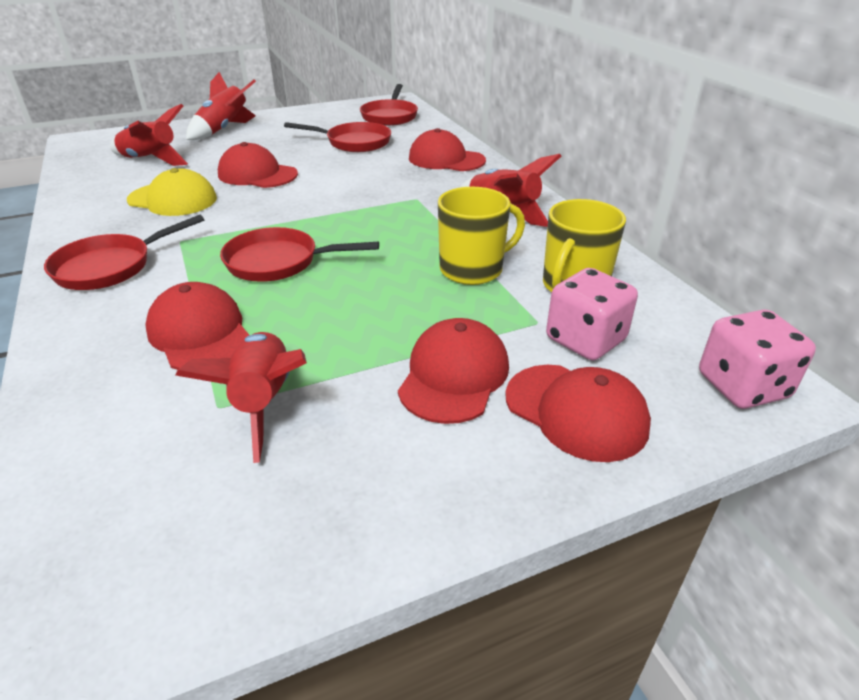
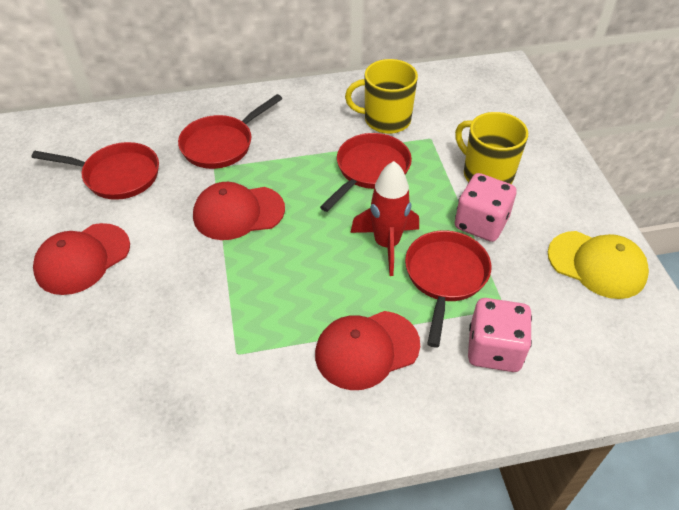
red cap: 5 -> 3
red rocket: 4 -> 1

